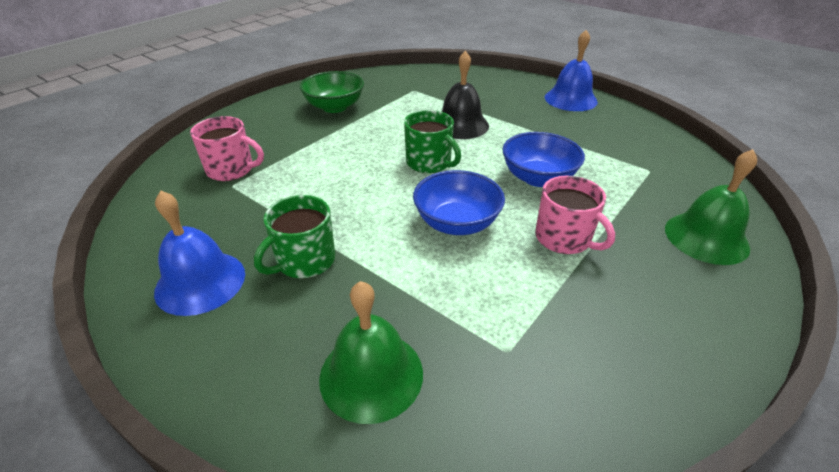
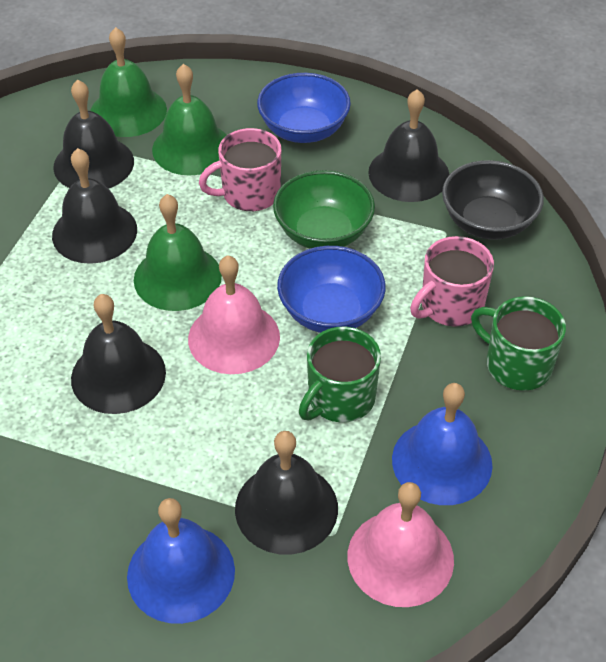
black bell: 1 -> 5
black bowl: 0 -> 1
green bell: 2 -> 3
pink bell: 0 -> 2

